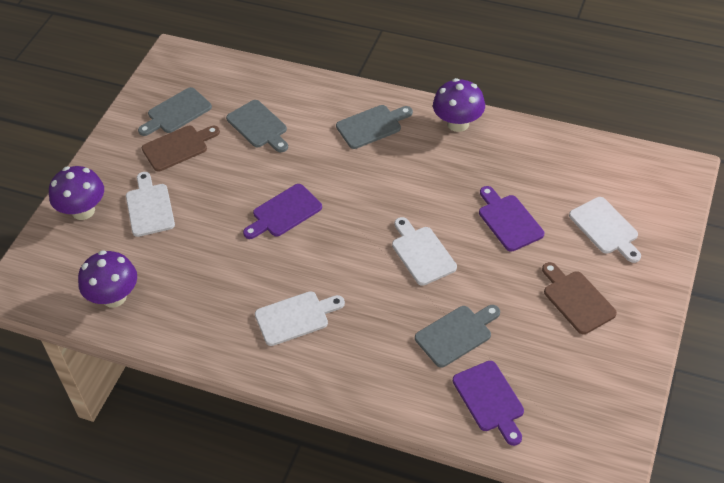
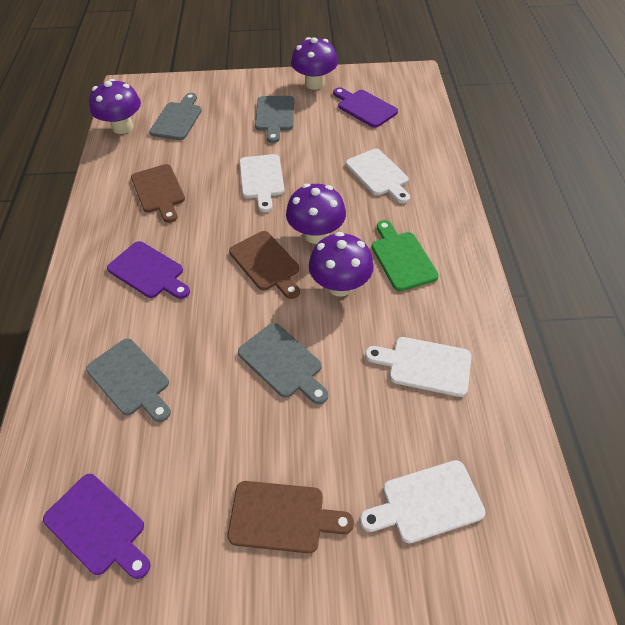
brown cutting board: 2 -> 3
green cutting board: 0 -> 1
purple mushroom: 3 -> 4

